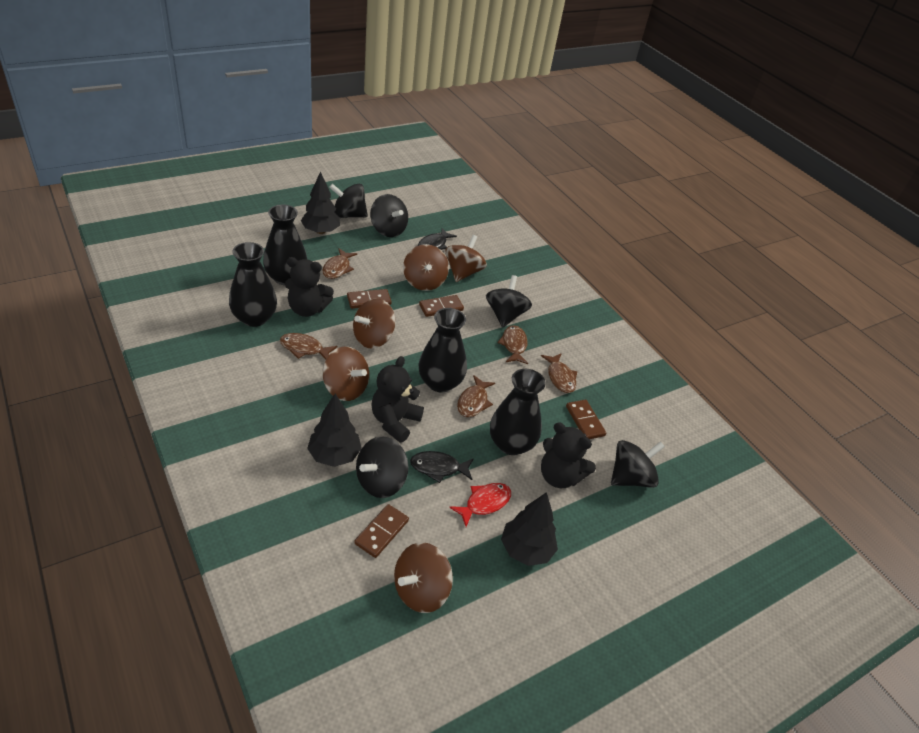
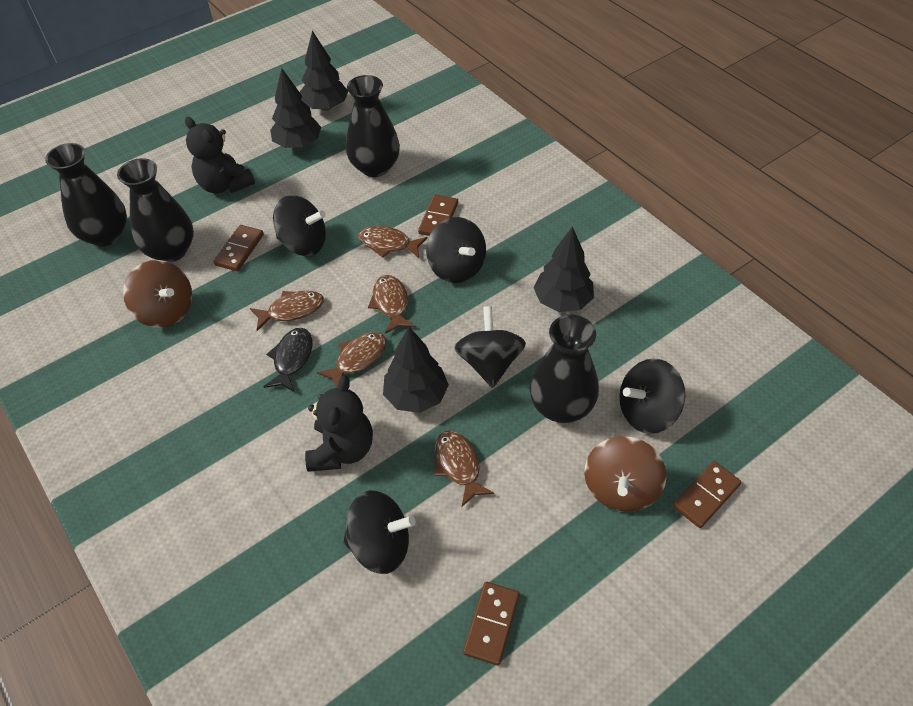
black fish: 2 -> 1
black teddy bear: 3 -> 2
black tree: 3 -> 4
brown spinning top: 5 -> 2
red fish: 1 -> 0

